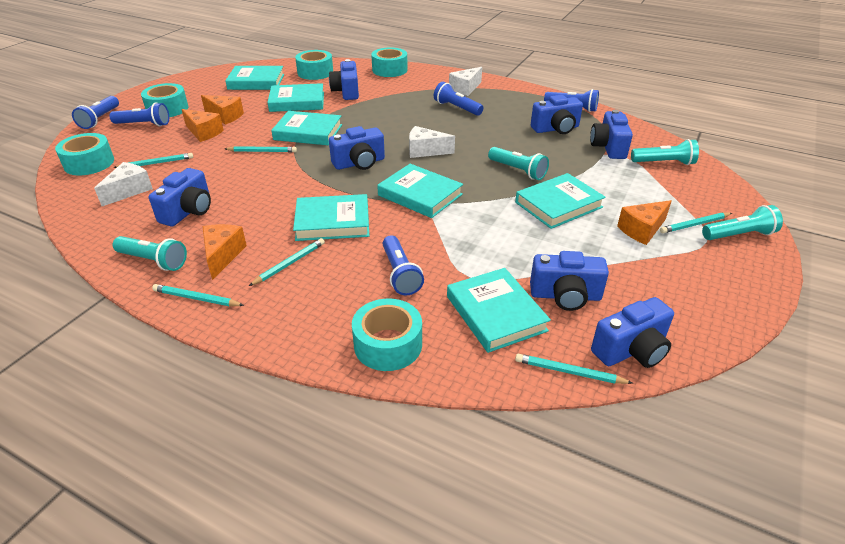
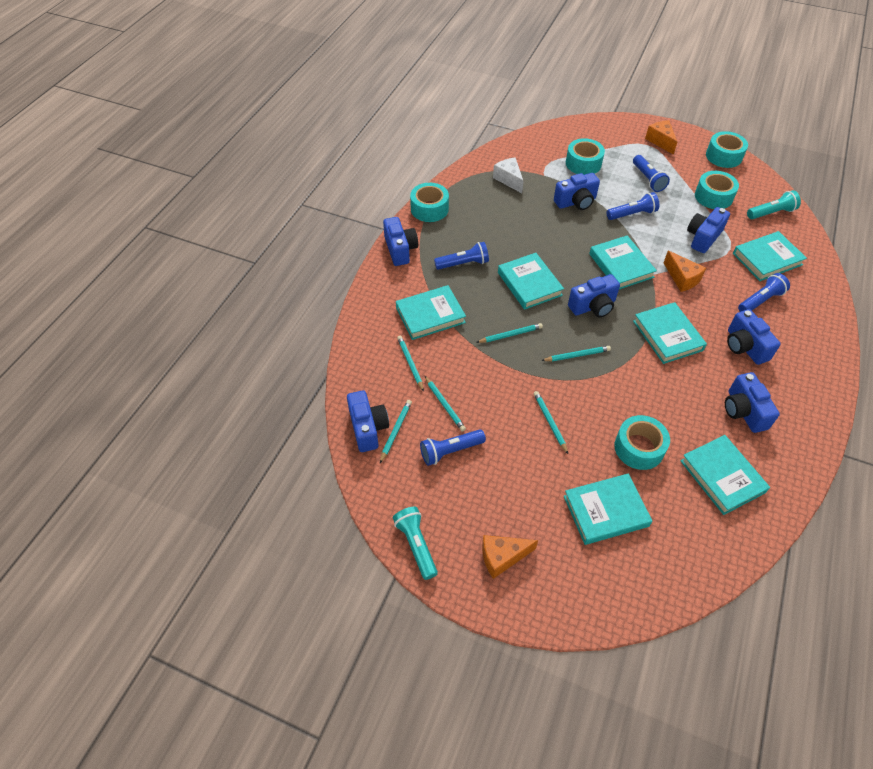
orange cheese: 4 -> 3
turquoise flashlight: 4 -> 2
white cheese: 3 -> 1

